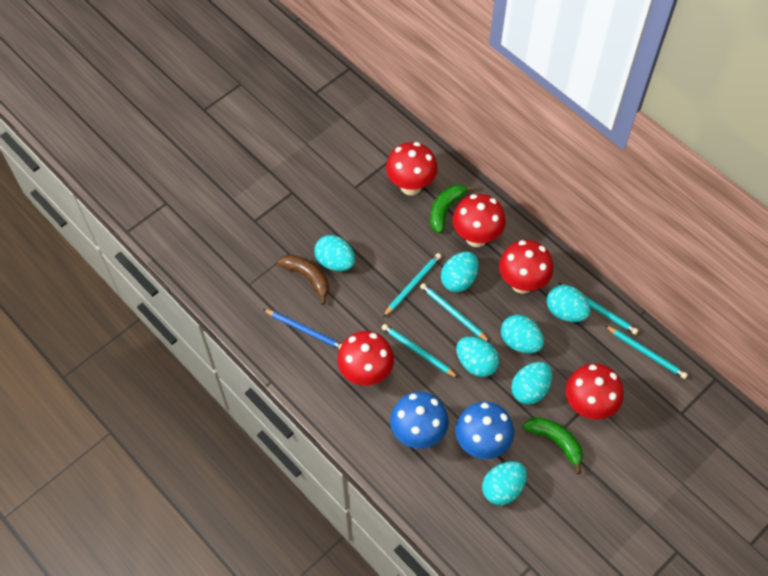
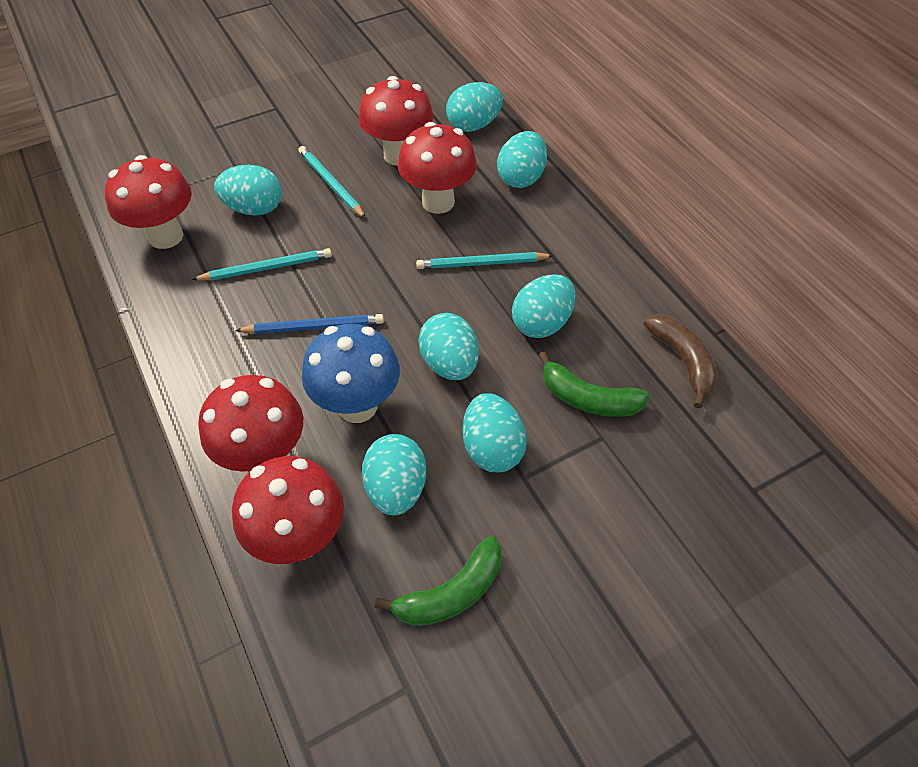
blue mushroom: 2 -> 1
turquoise pencil: 5 -> 3

